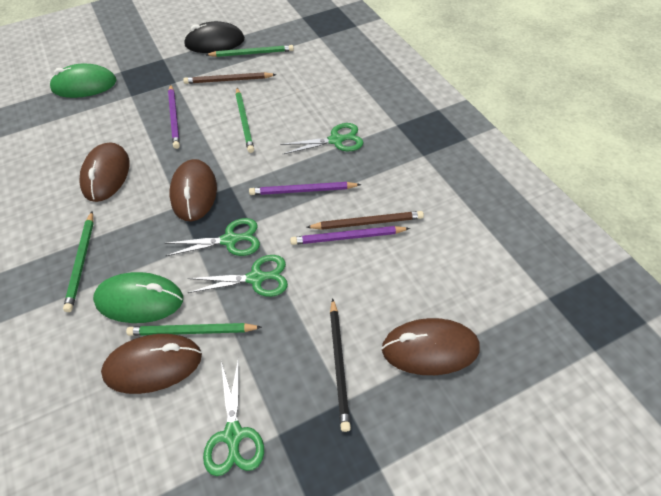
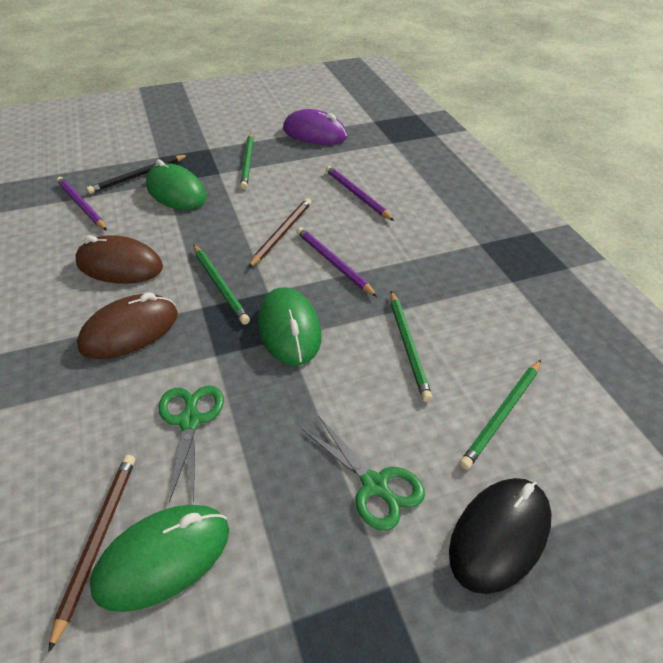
brown mouse: 4 -> 2
green mouse: 2 -> 3
green scissors: 4 -> 2
purple mouse: 0 -> 1

